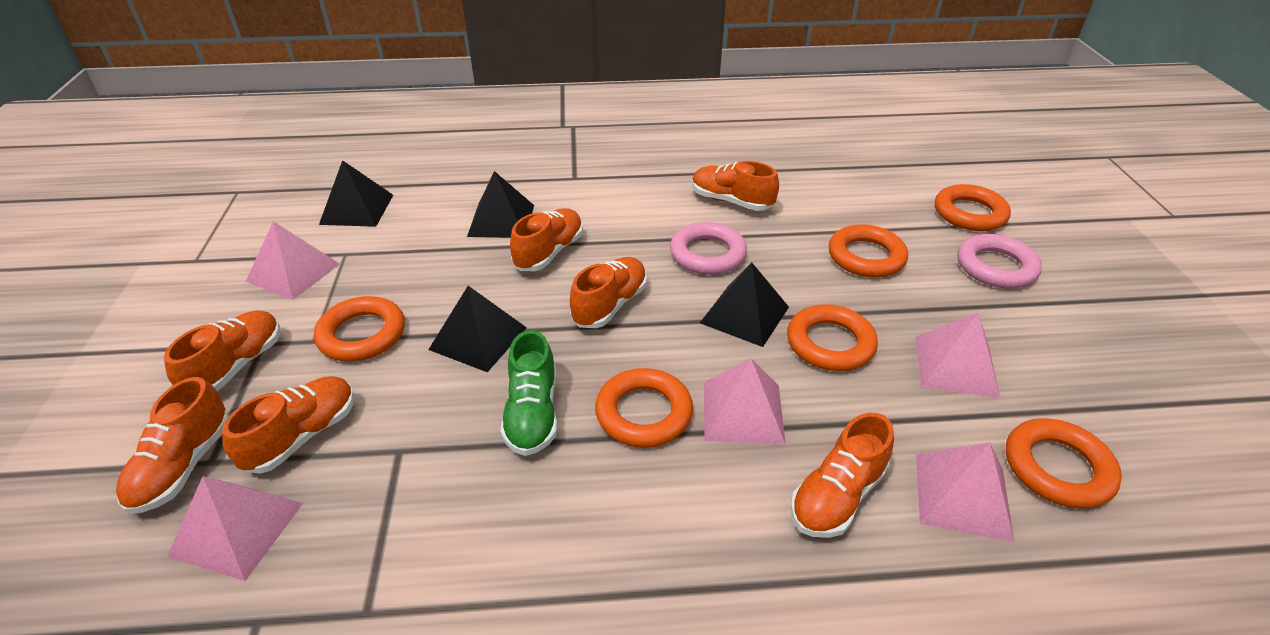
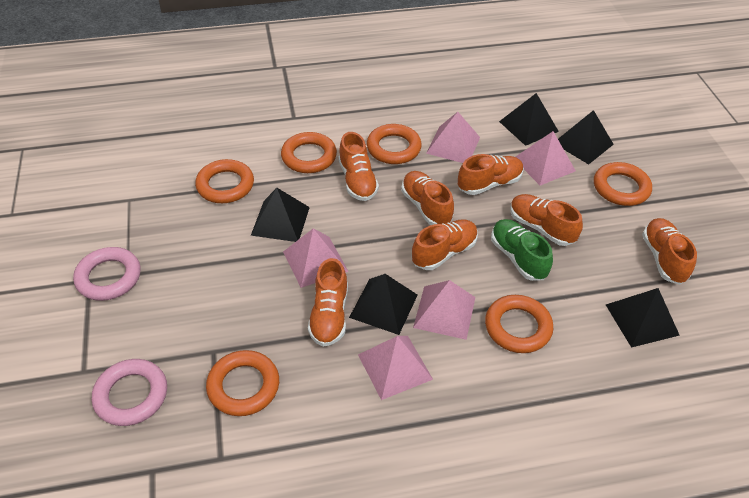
black pyramid: 4 -> 5

